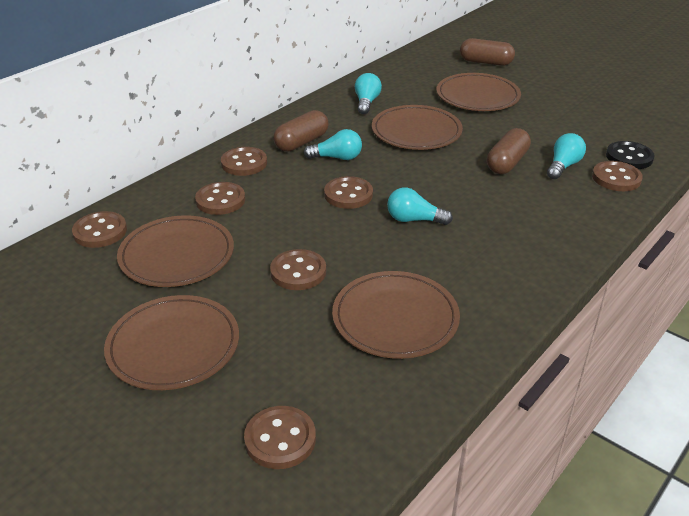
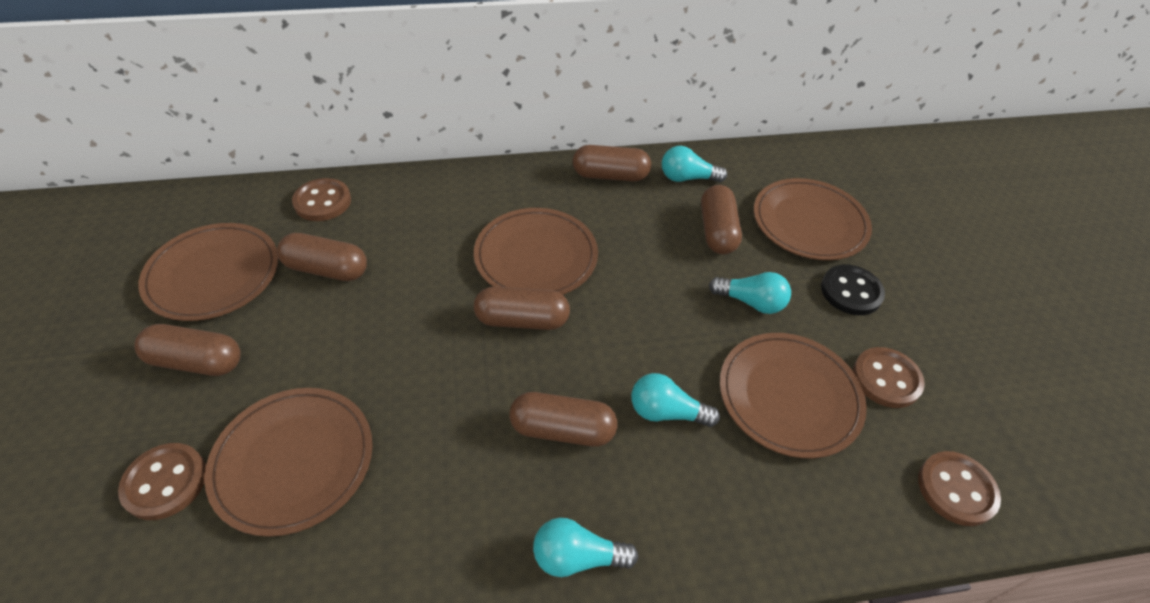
brown button: 7 -> 4
brown capsule: 3 -> 6

